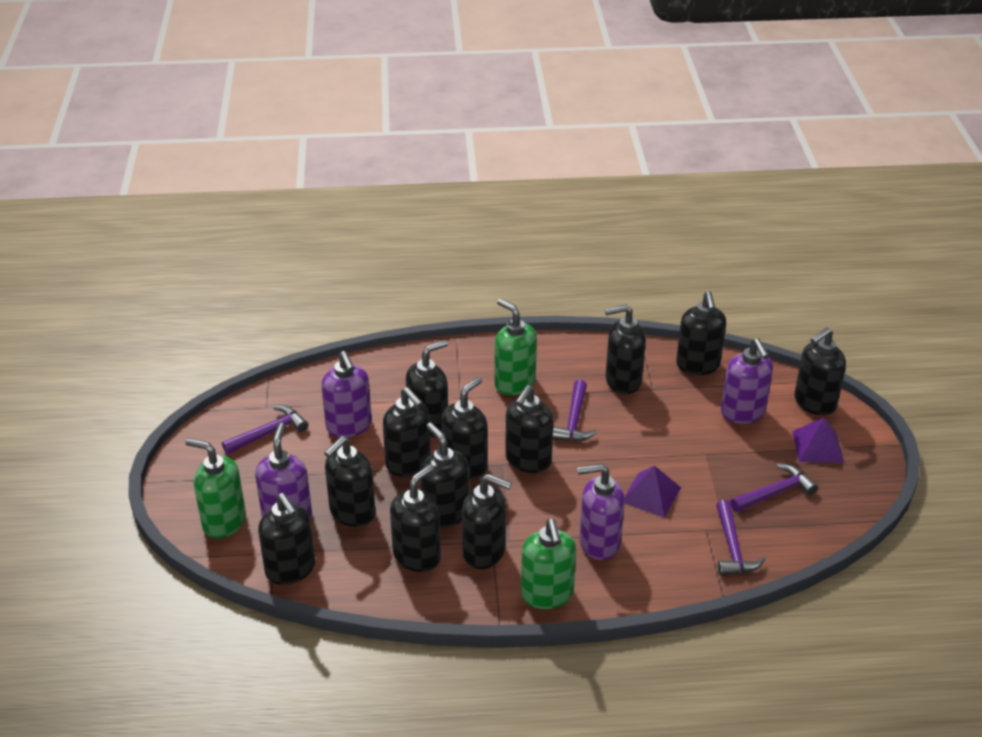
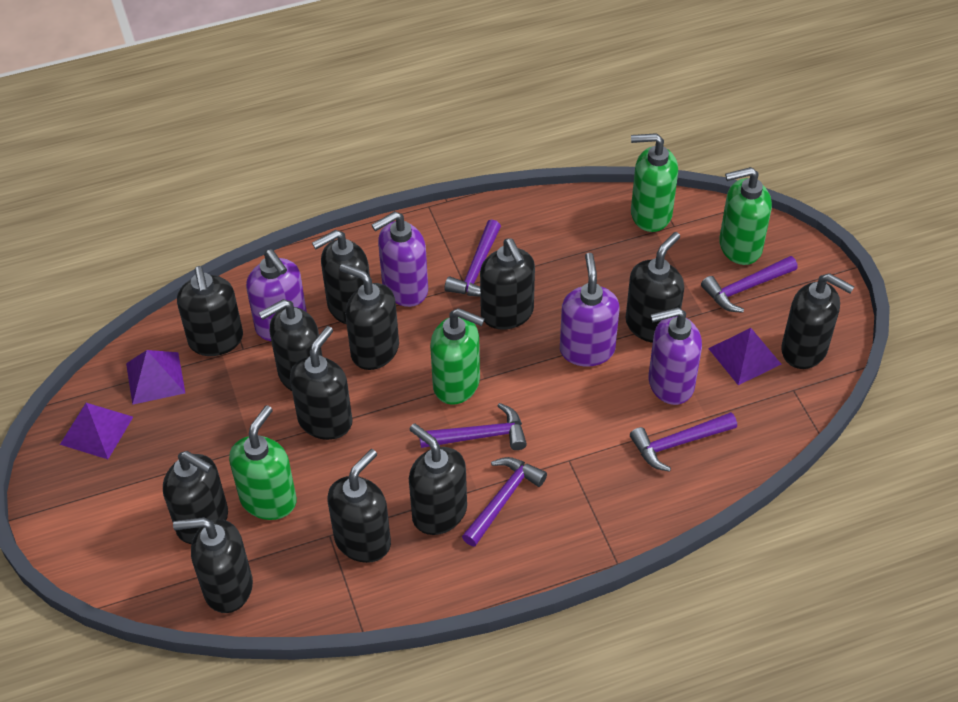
green soap dispenser: 3 -> 4
purple hammer: 4 -> 5
purple pyramid: 2 -> 3

